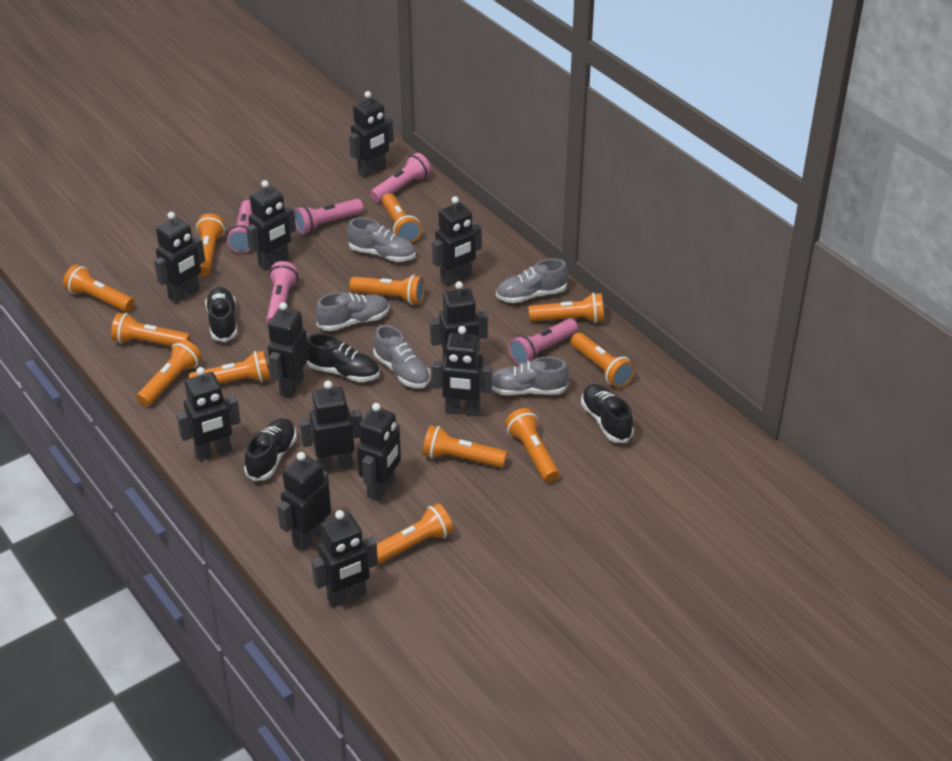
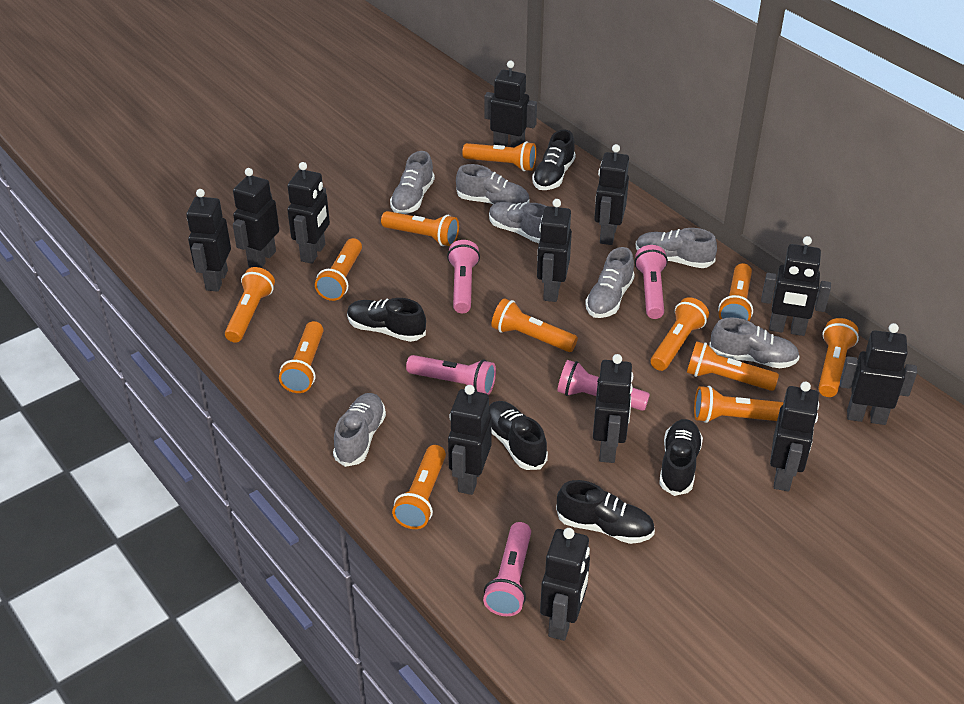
black shoe: 4 -> 5
grey shoe: 5 -> 7

